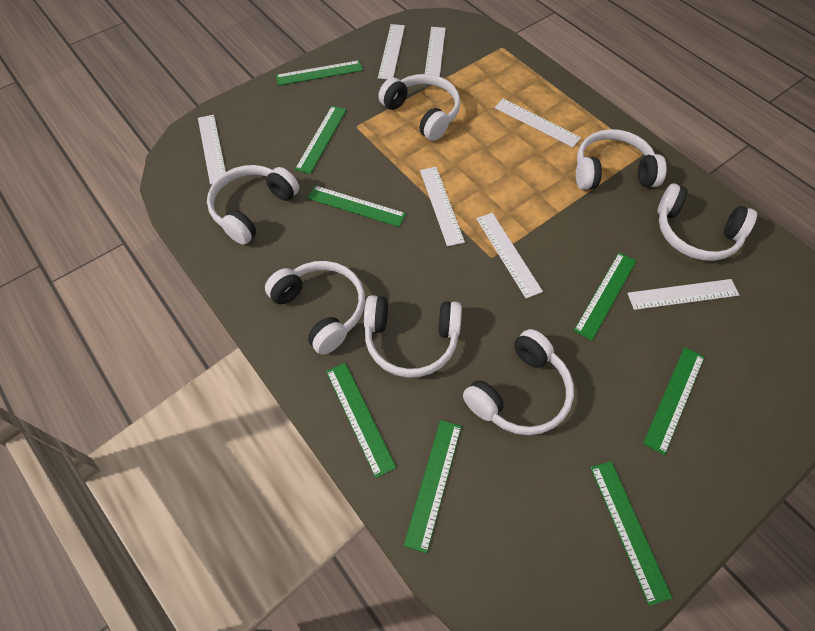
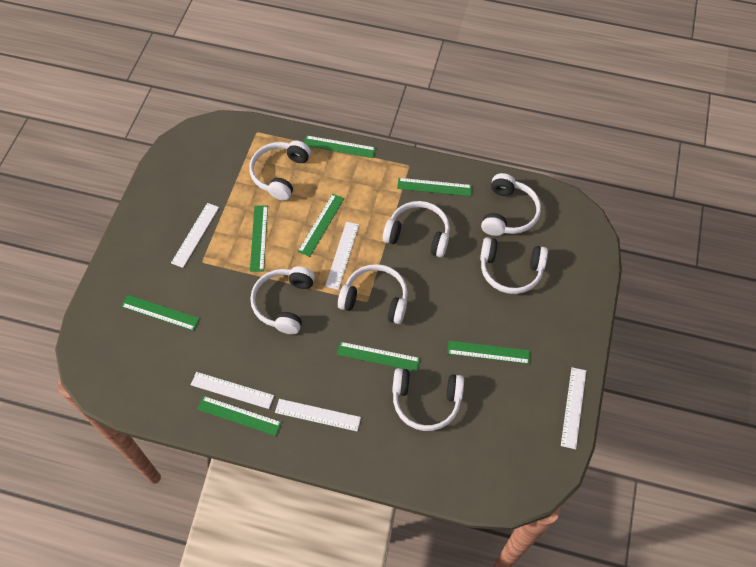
white ruler: 7 -> 5

